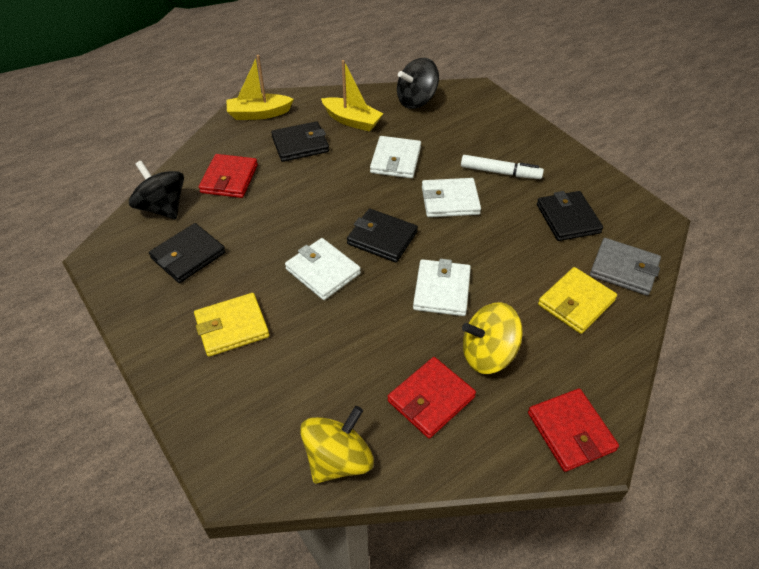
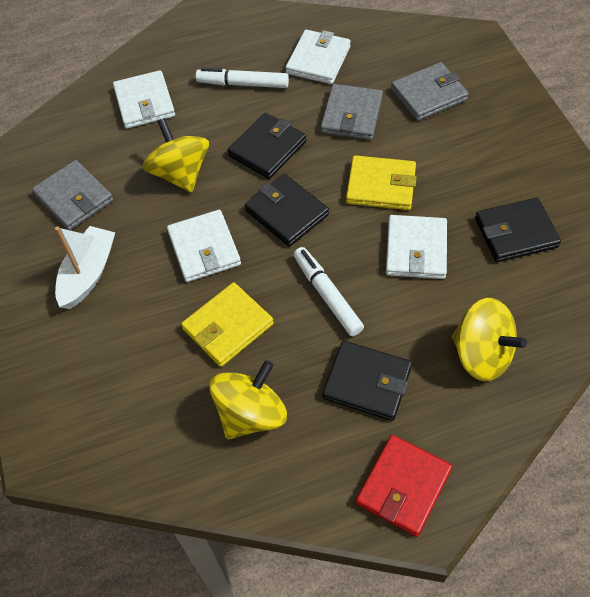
black spinning top: 2 -> 0
grey wallet: 1 -> 3
red wallet: 3 -> 1
white boat: 0 -> 1
white marker: 1 -> 2
yellow boat: 2 -> 0
yellow spinning top: 2 -> 3

